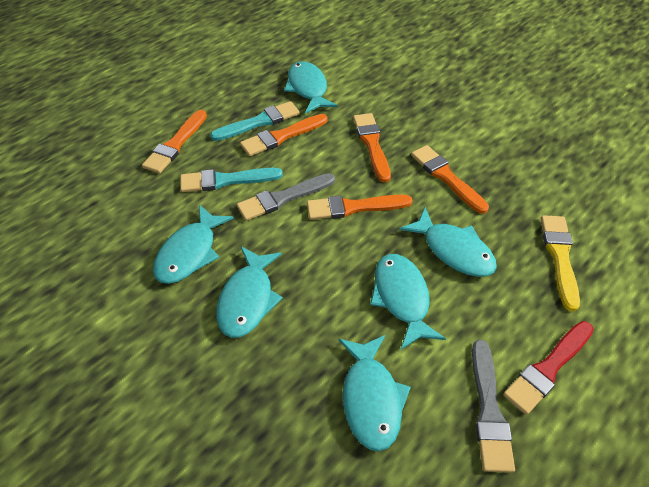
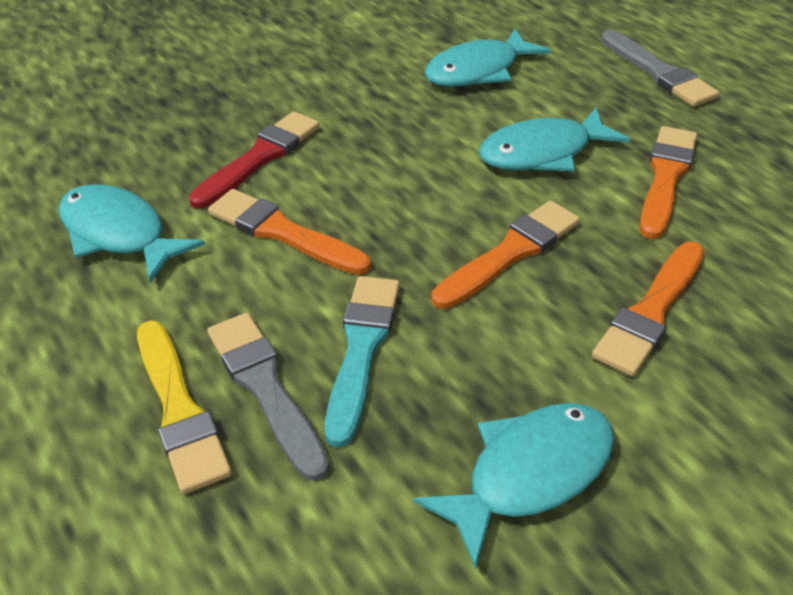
orange brush: 5 -> 4
turquoise brush: 2 -> 1
turquoise fish: 6 -> 4

